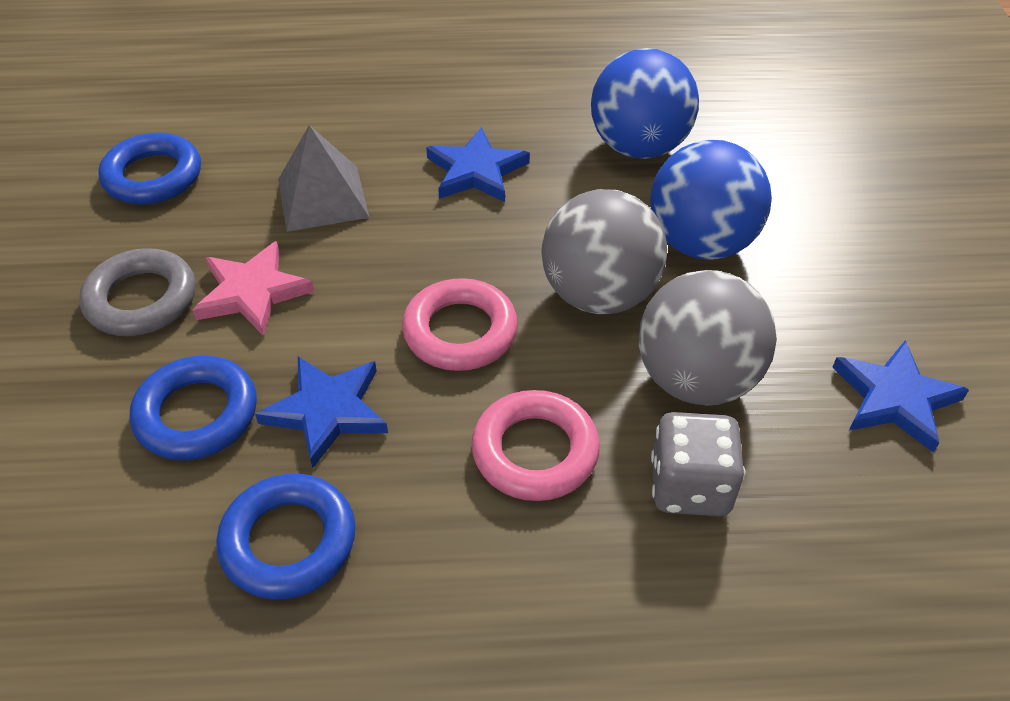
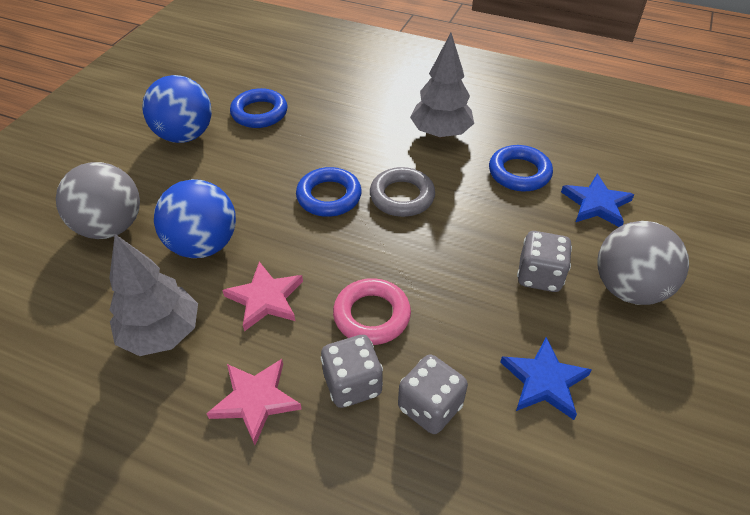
blue star: 3 -> 2
grey dice: 1 -> 3
grey pyramid: 1 -> 0
grey tree: 0 -> 2
pink ring: 2 -> 1
pink star: 1 -> 2

